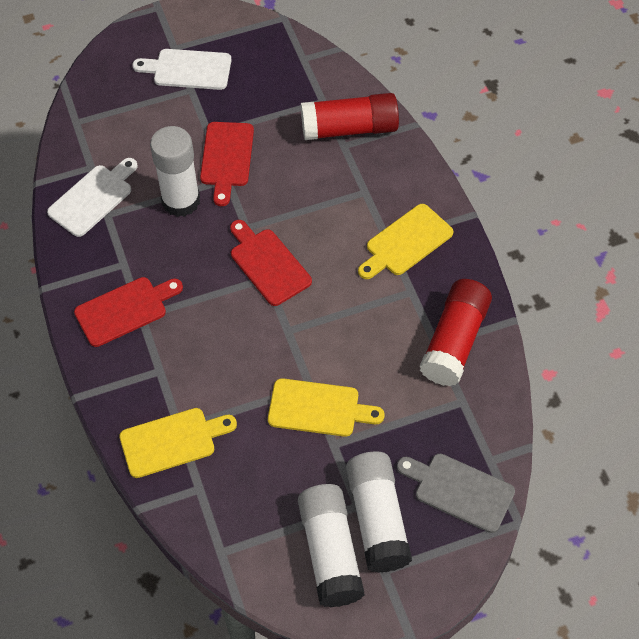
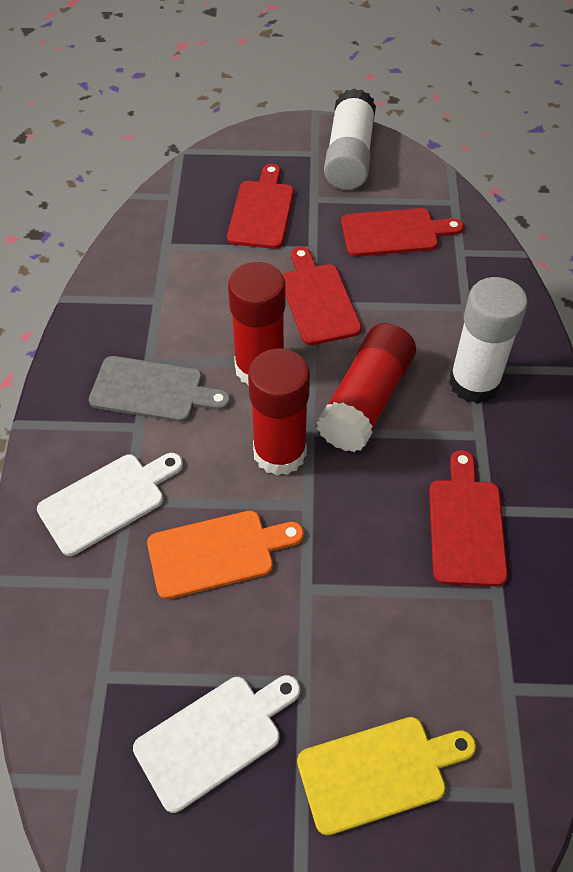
orange cutting board: 0 -> 1
red cutting board: 3 -> 4
red glue stick: 2 -> 3
white glue stick: 3 -> 2
yellow cutting board: 3 -> 1

